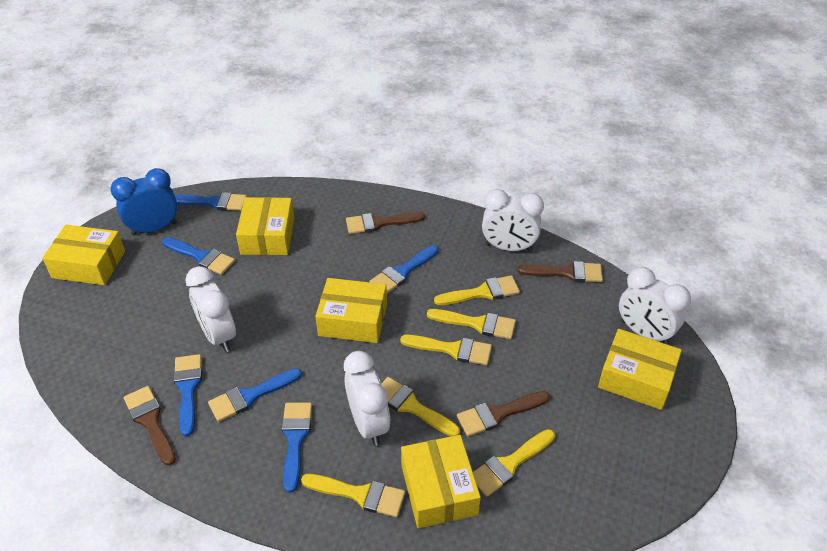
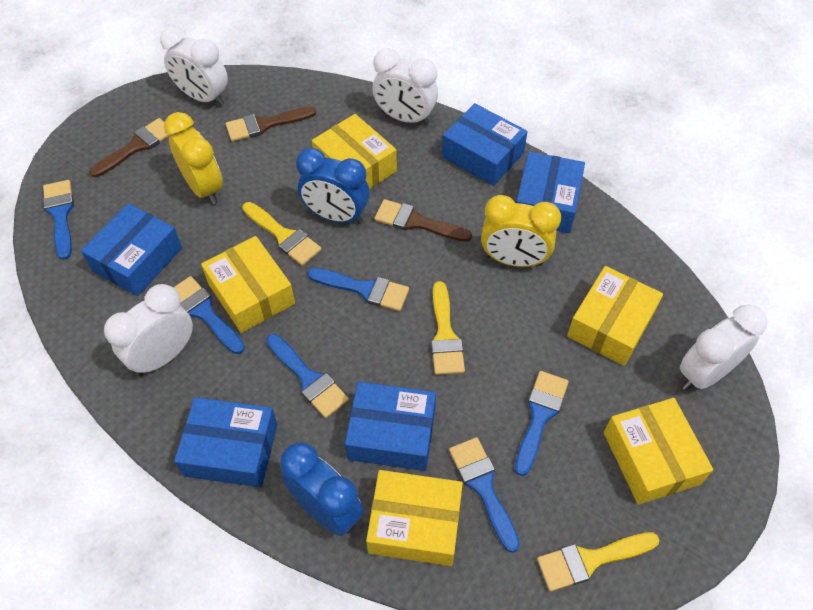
blue box: 0 -> 5
blue clock: 1 -> 2
brown brush: 4 -> 3
yellow brush: 6 -> 3
yellow clock: 0 -> 2

